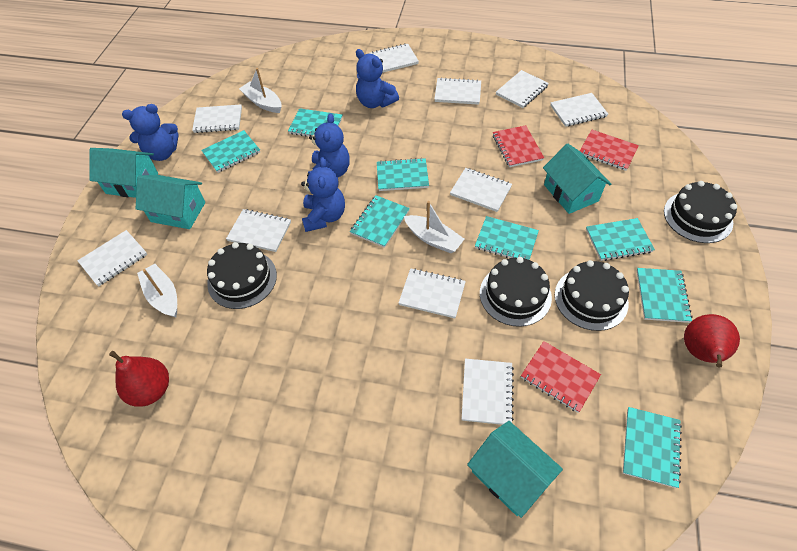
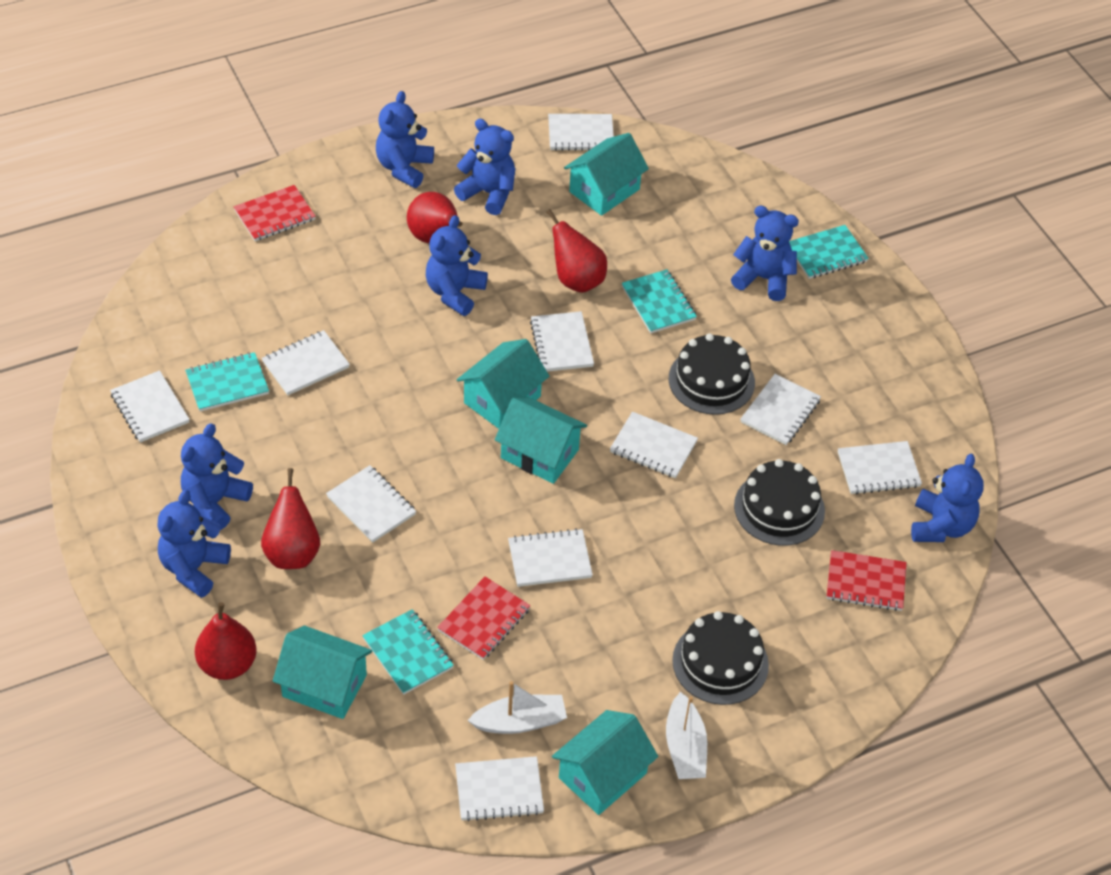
black cake: 4 -> 3
blue teddy bear: 4 -> 7
red pear: 2 -> 4
turquoise house: 4 -> 5
turquoise notebook: 8 -> 4
white boat: 3 -> 2

